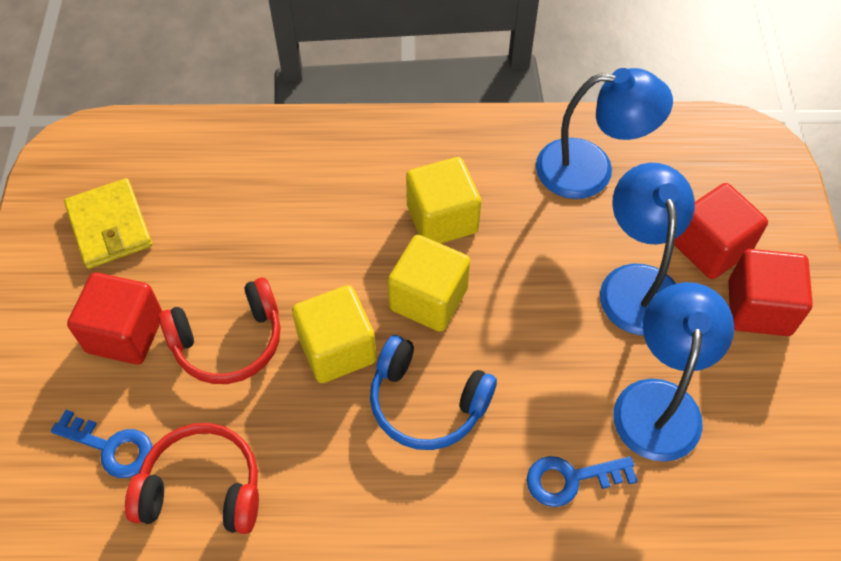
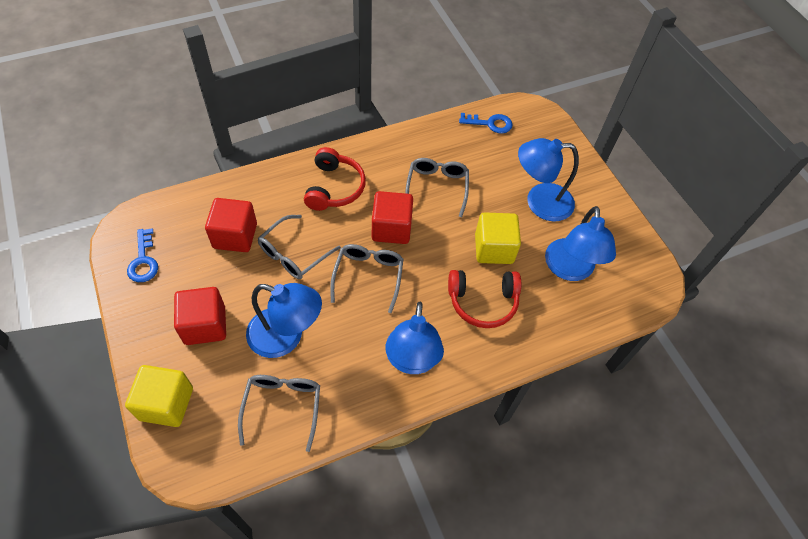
blue headphones: 1 -> 0
blue lamp: 3 -> 4
grey glasses: 0 -> 4
yellow cube: 3 -> 2
yellow wallet: 1 -> 0

